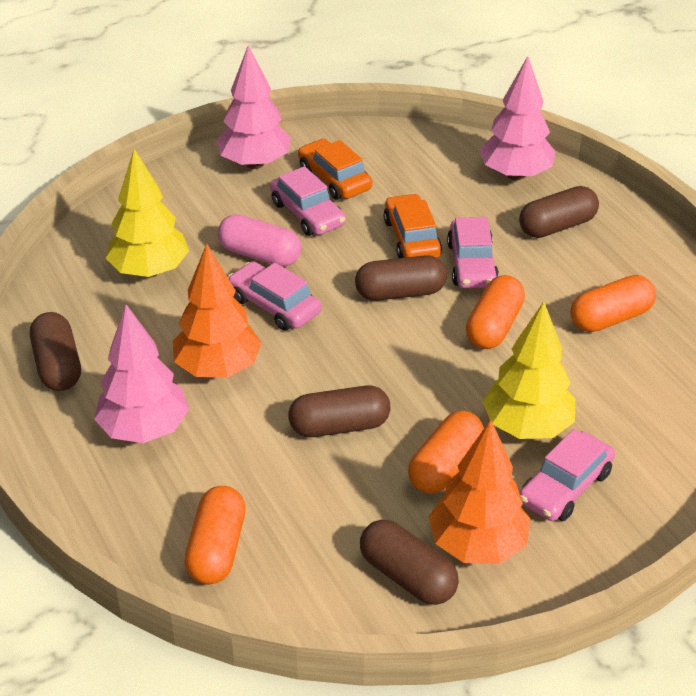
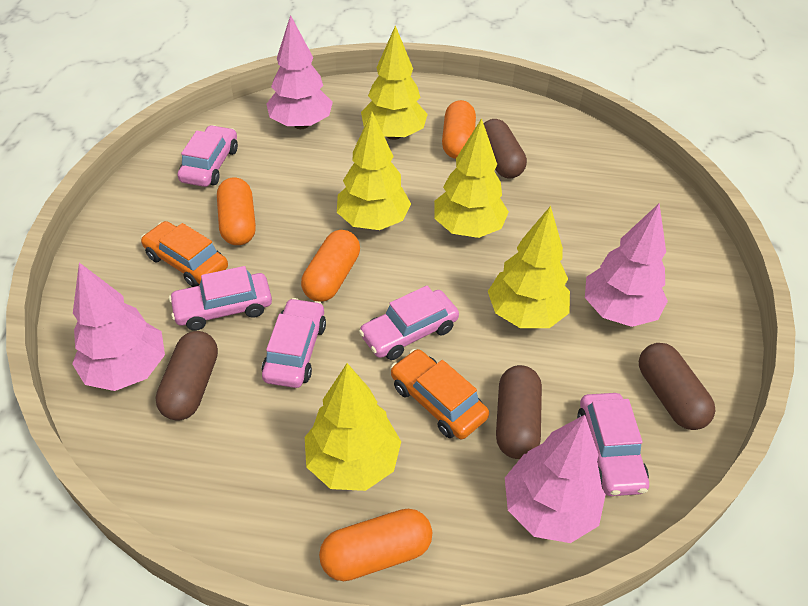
brown capsule: 5 -> 4
orange tree: 2 -> 0
pink capsule: 1 -> 0
pink car: 4 -> 5
pink tree: 3 -> 4
yellow tree: 2 -> 5

